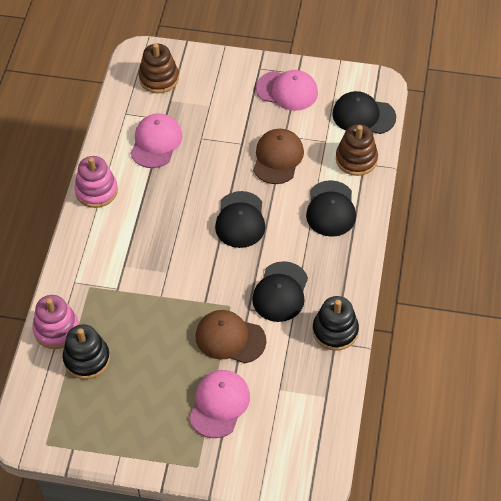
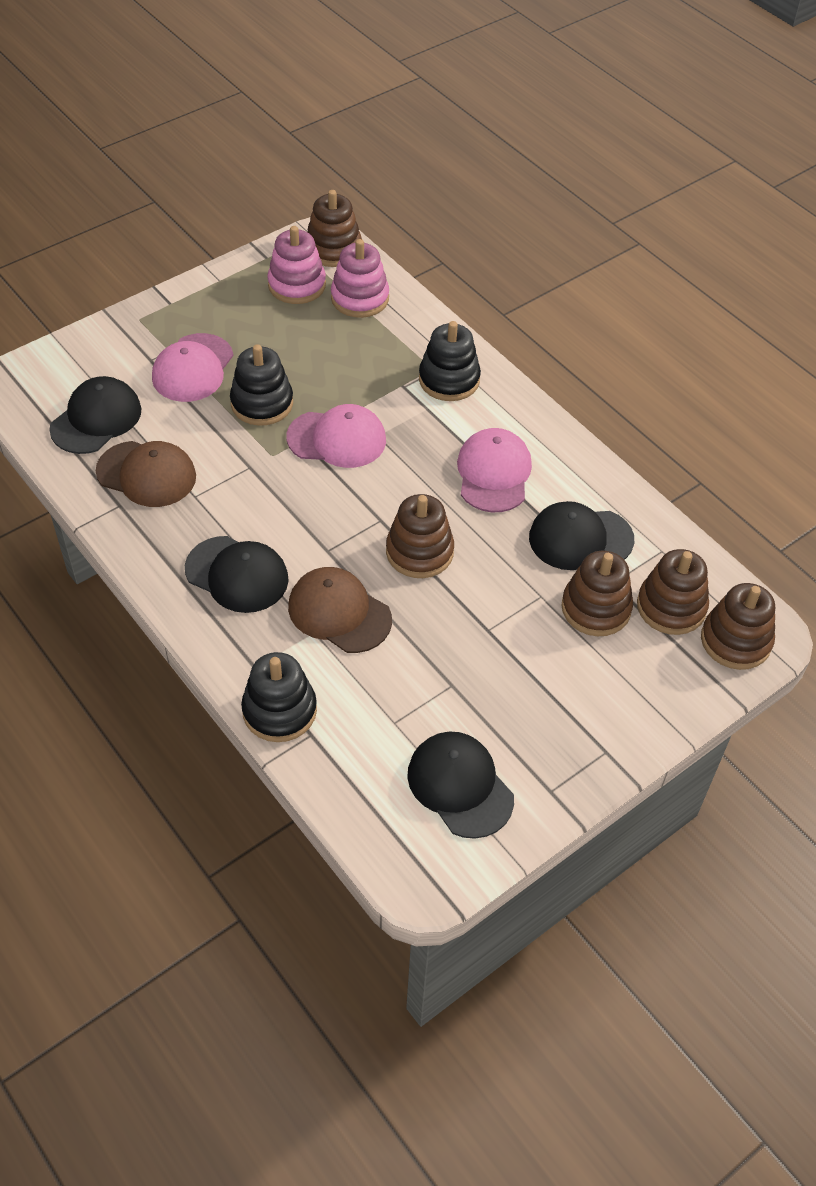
black stacking toy: 2 -> 3
brown stacking toy: 2 -> 5

